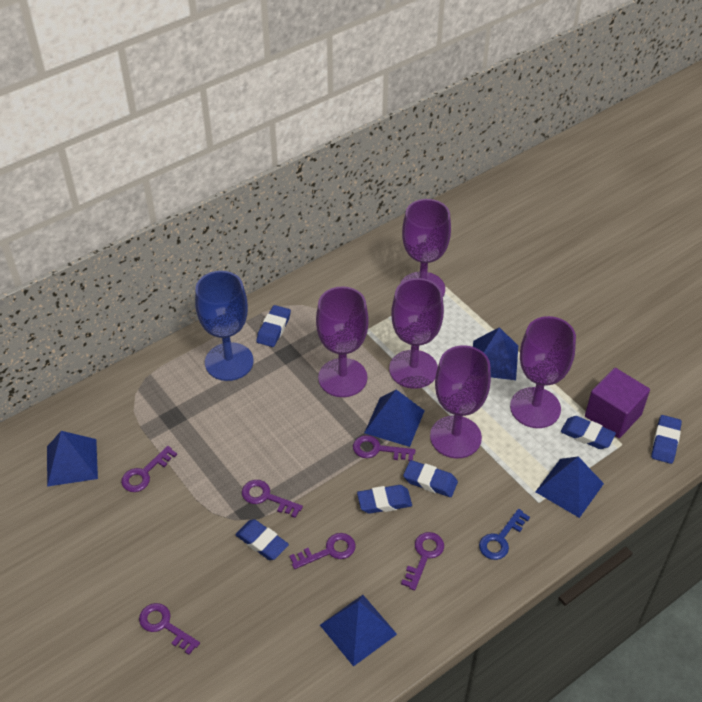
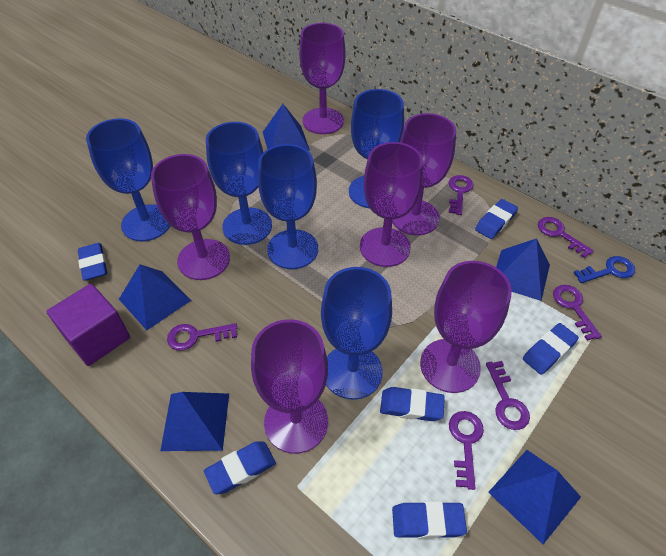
blue goblet: 1 -> 5
purple goblet: 5 -> 6

